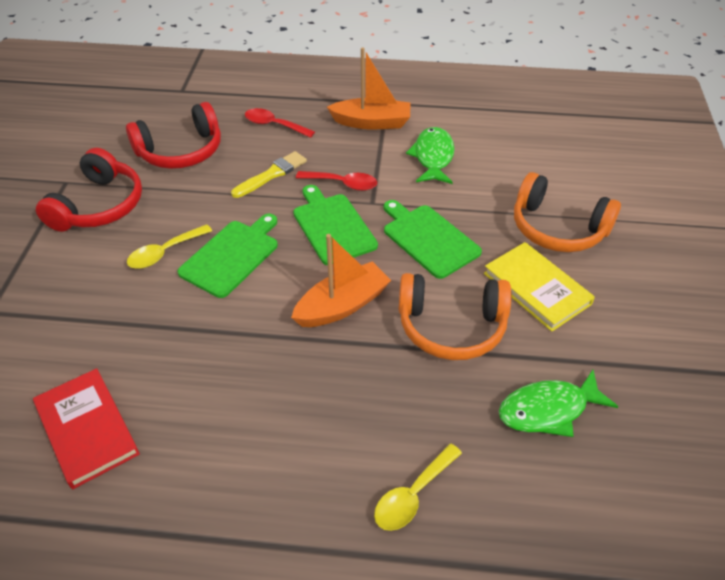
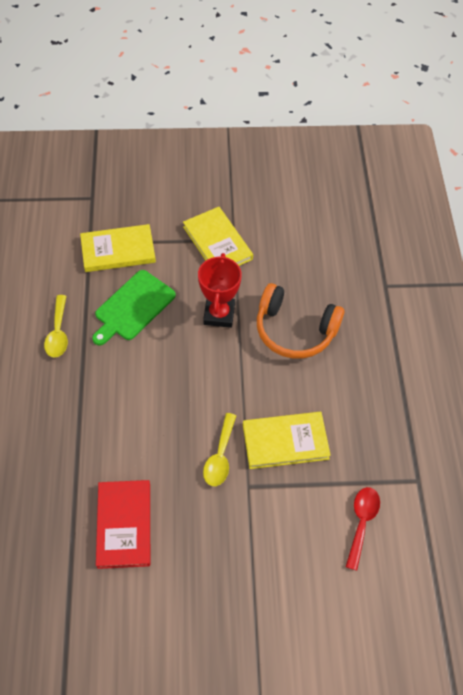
green cutting board: 3 -> 1
green fish: 2 -> 0
orange boat: 2 -> 0
orange headphones: 2 -> 1
red headphones: 2 -> 0
red spoon: 2 -> 1
red trophy: 0 -> 1
yellow book: 1 -> 3
yellow brush: 1 -> 0

